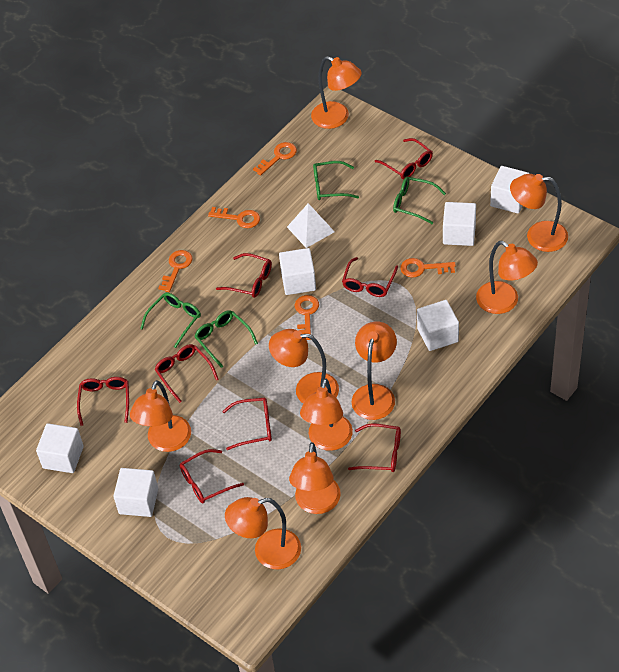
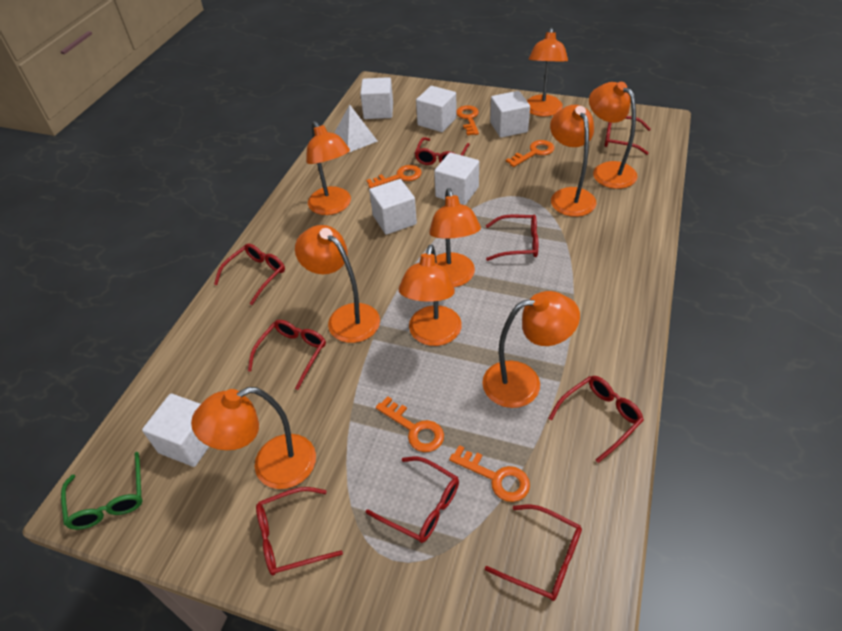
green glasses: 4 -> 1
red glasses: 8 -> 9

